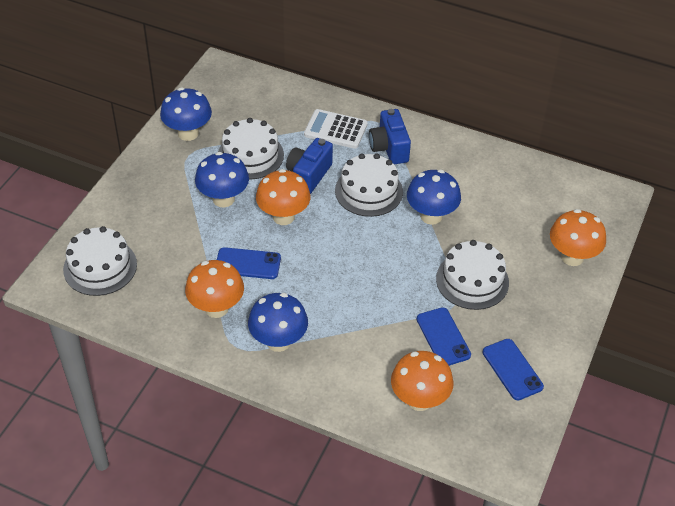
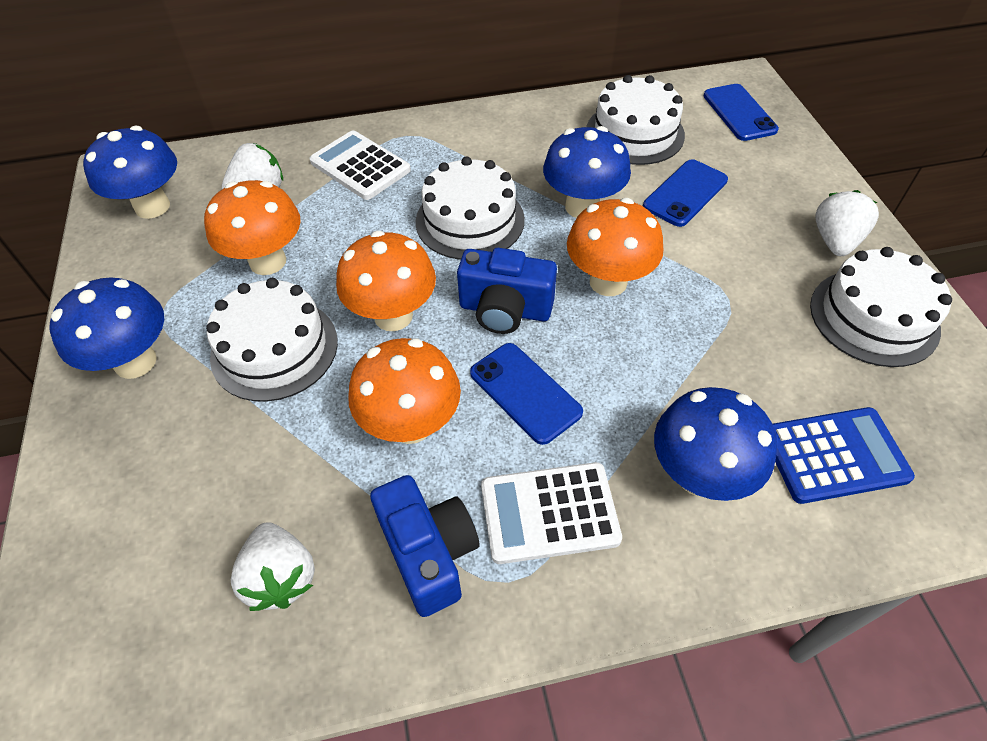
blue calculator: 0 -> 1
white calculator: 1 -> 2
white strawberry: 0 -> 3

